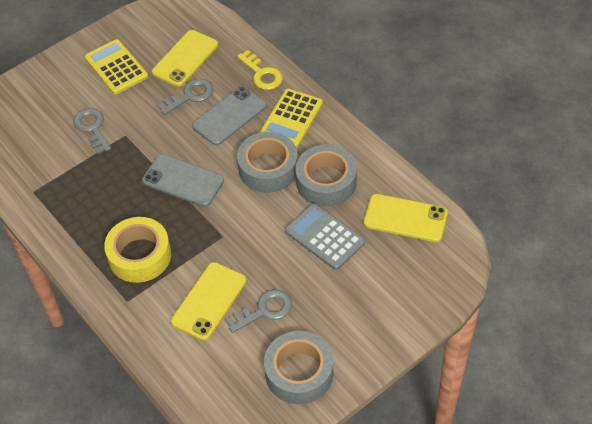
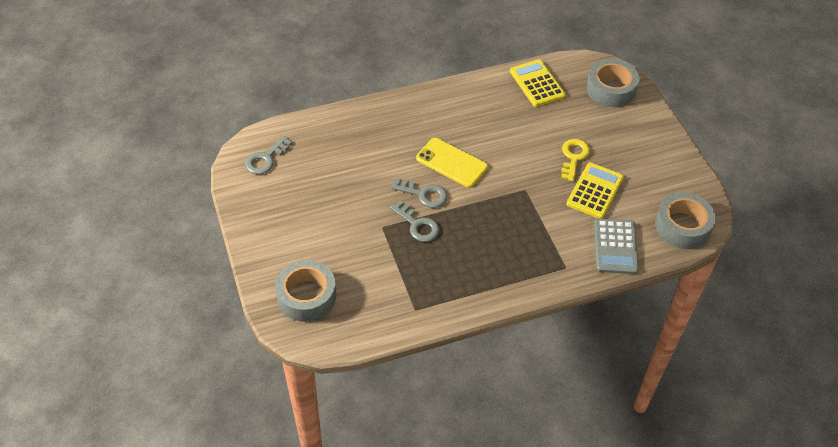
grey phone: 2 -> 0
yellow phone: 3 -> 1
yellow tape: 1 -> 0

